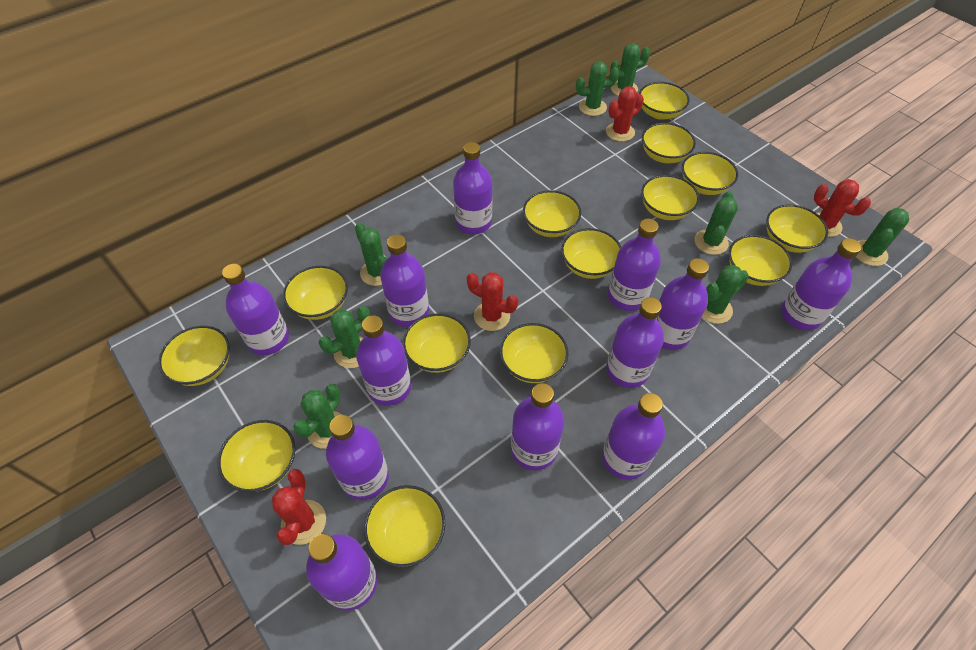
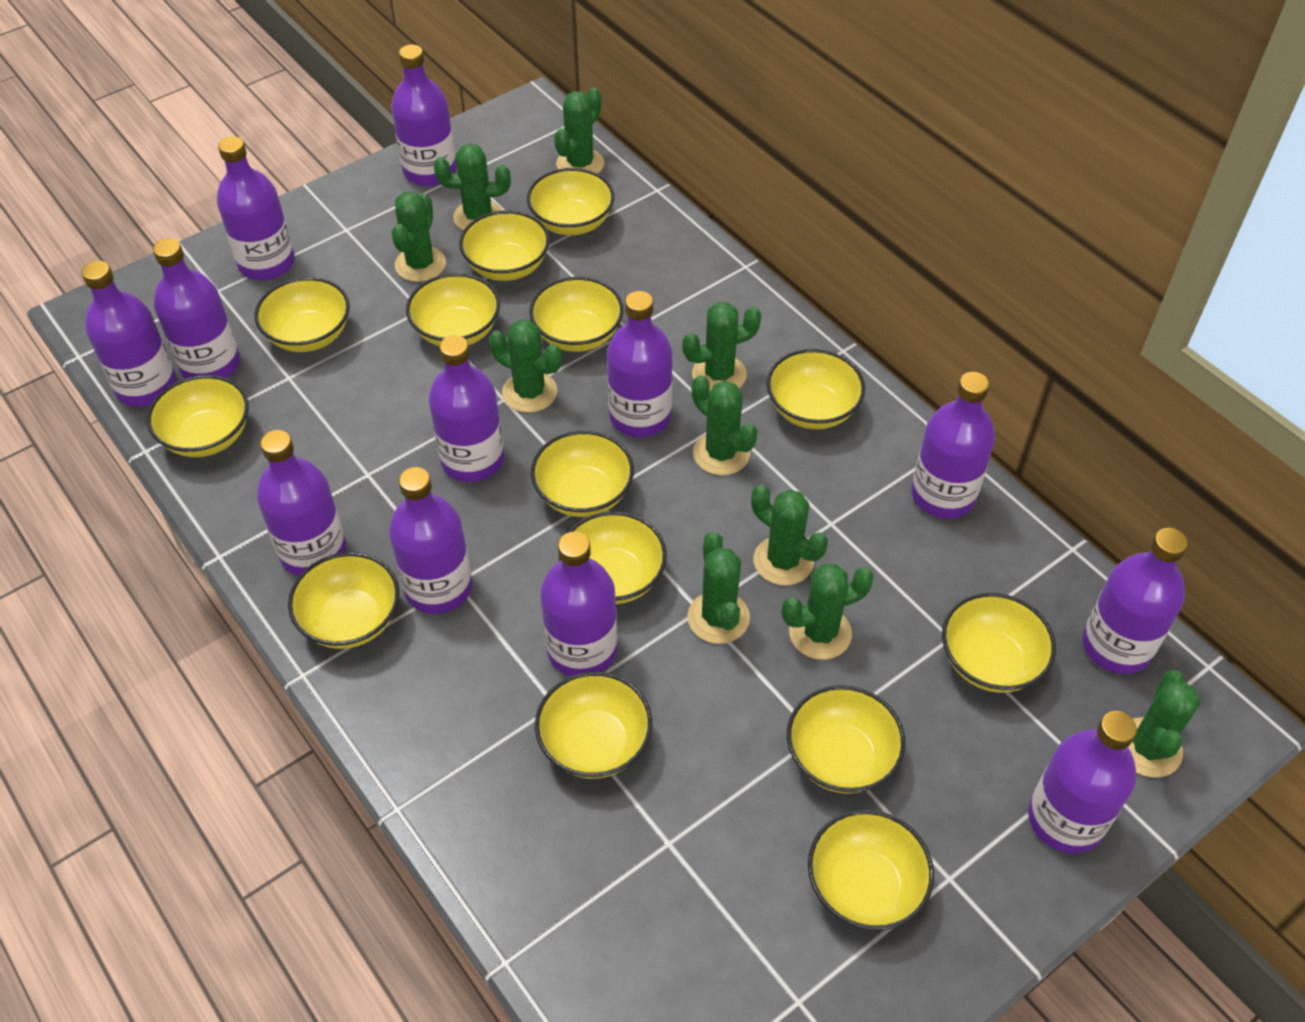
green cactus: 8 -> 10
red cactus: 4 -> 0

